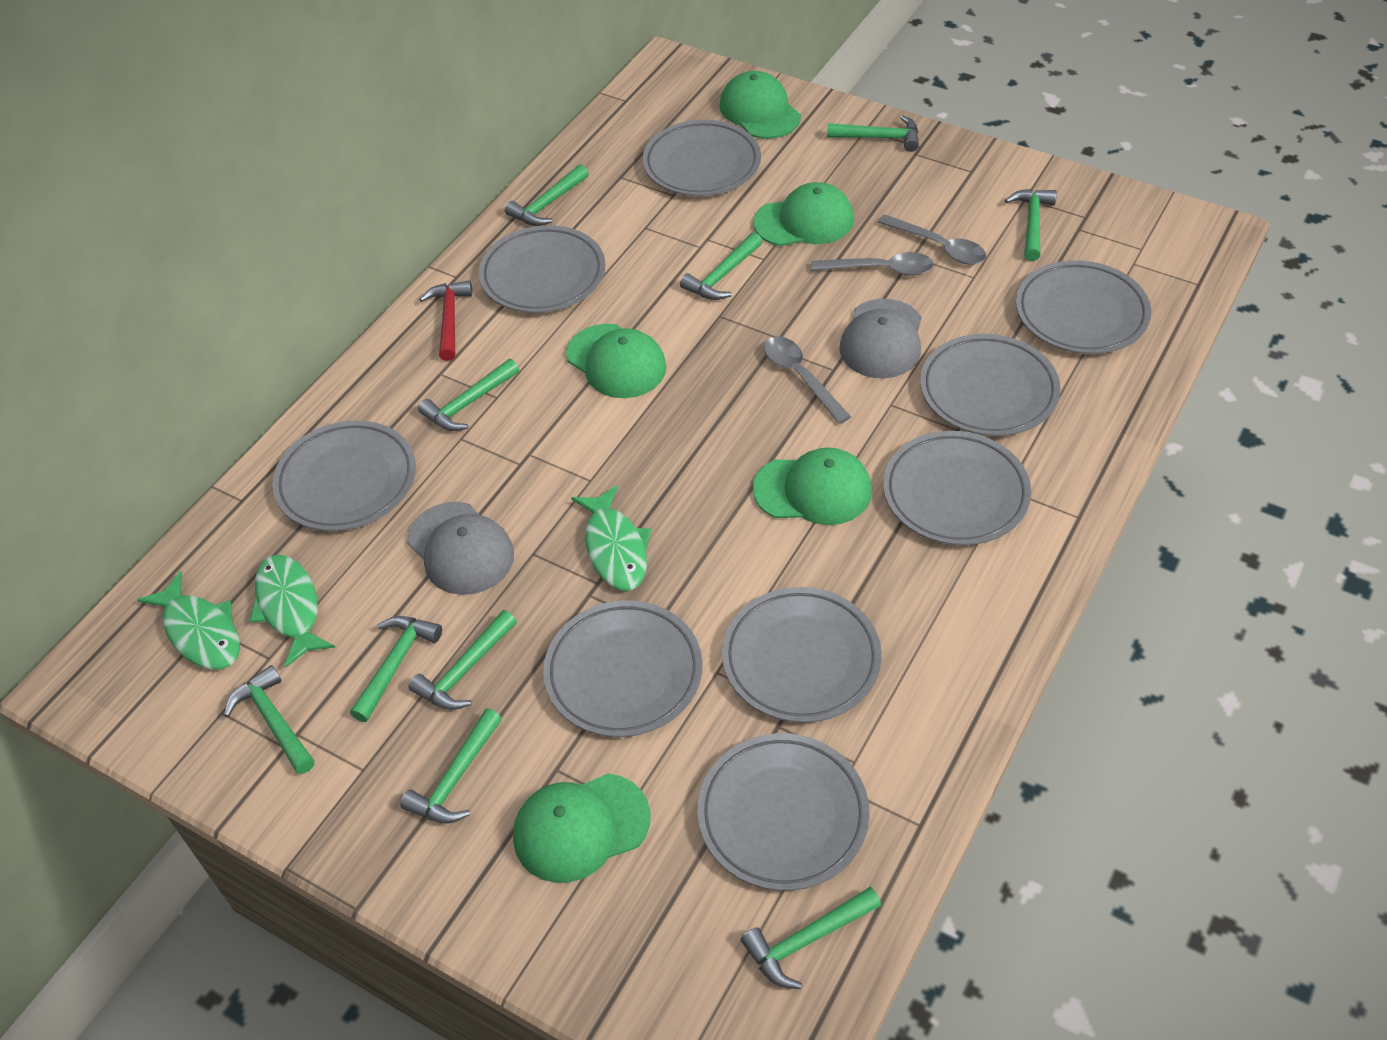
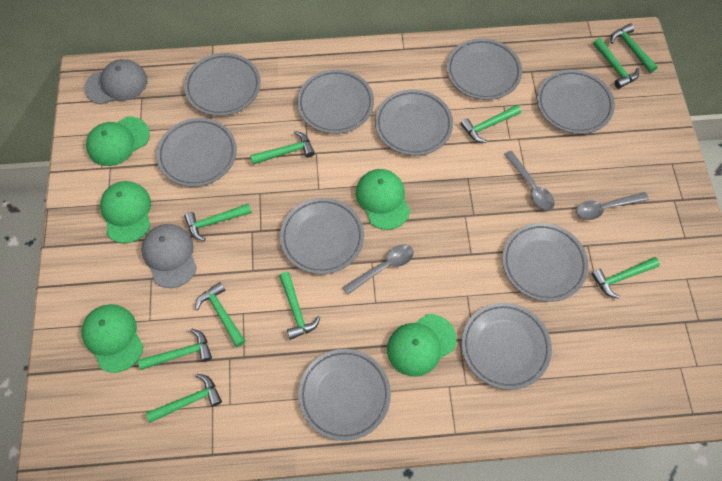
green fish: 3 -> 0
grey plate: 9 -> 10
red hammer: 1 -> 0

